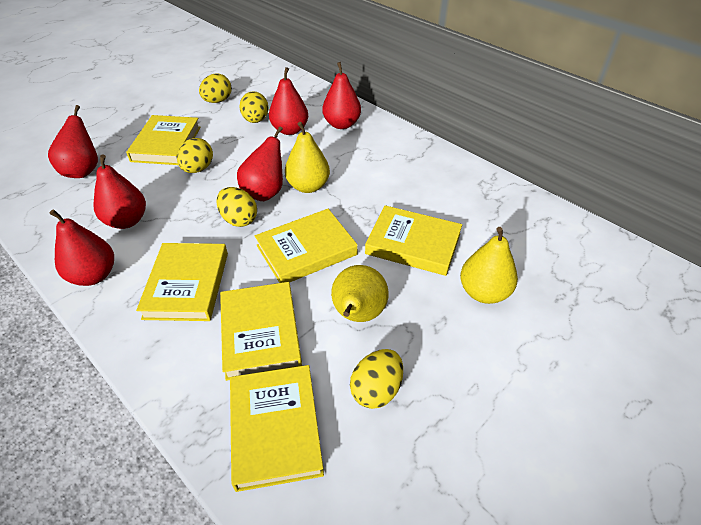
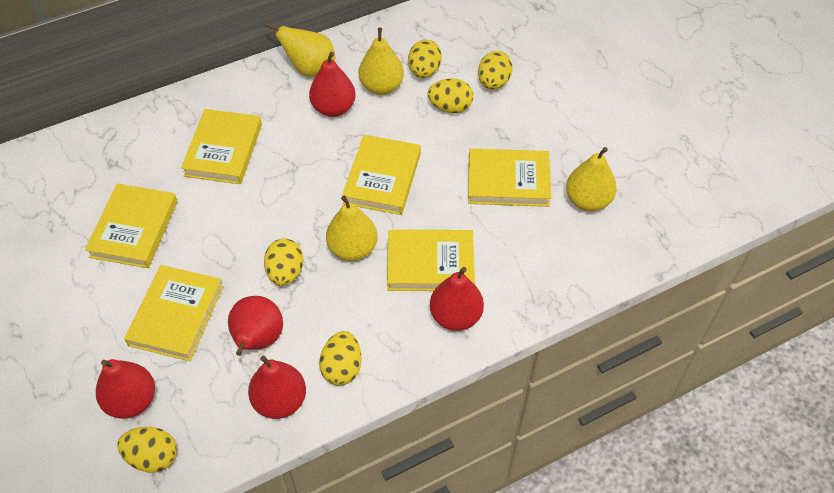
red pear: 6 -> 5
yellow egg: 5 -> 6
yellow pear: 3 -> 4

